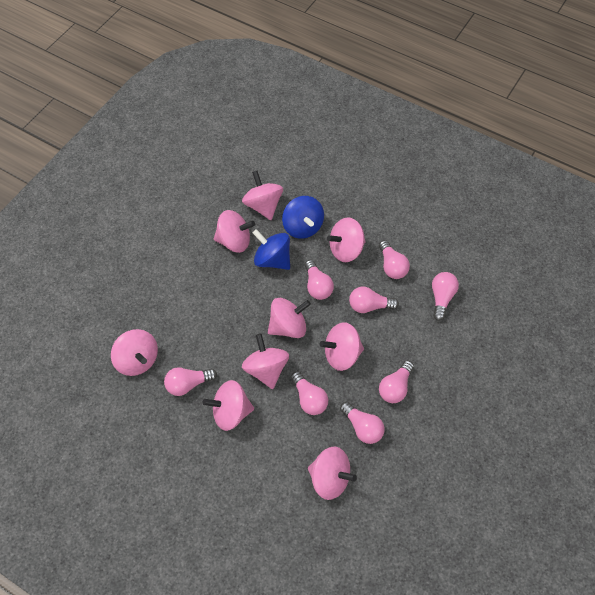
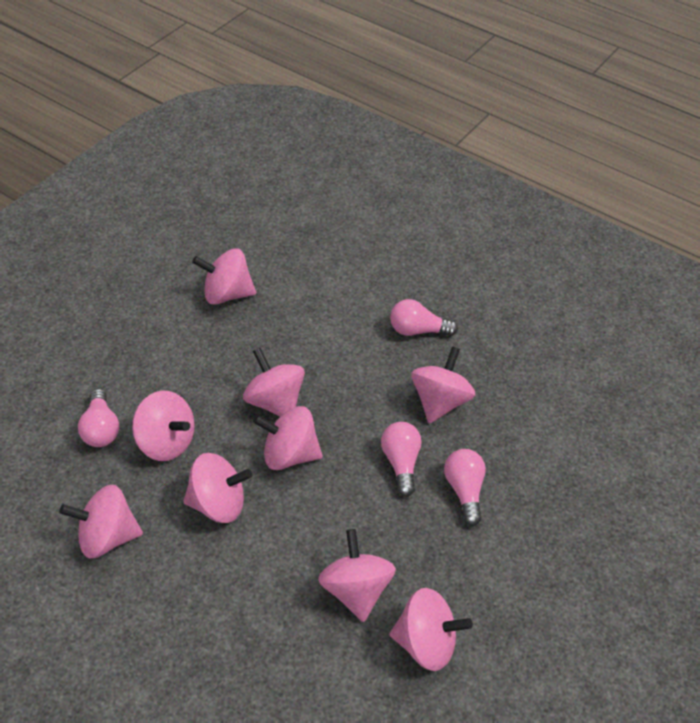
blue spinning top: 2 -> 0
pink light bulb: 8 -> 4

